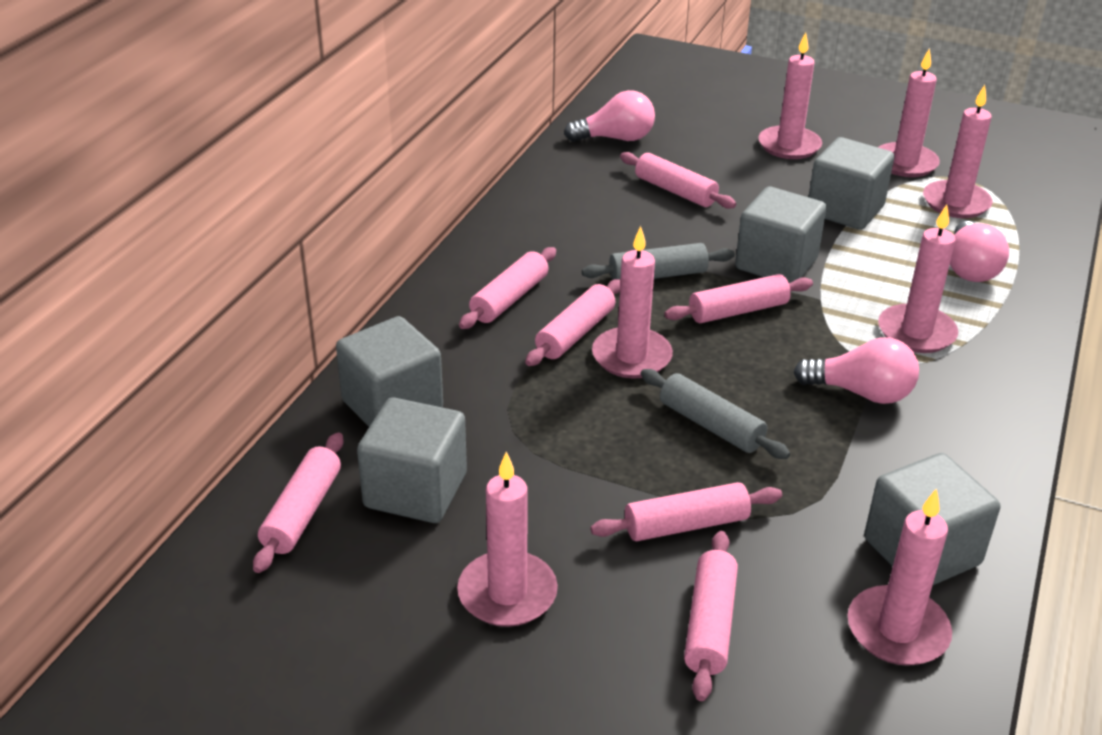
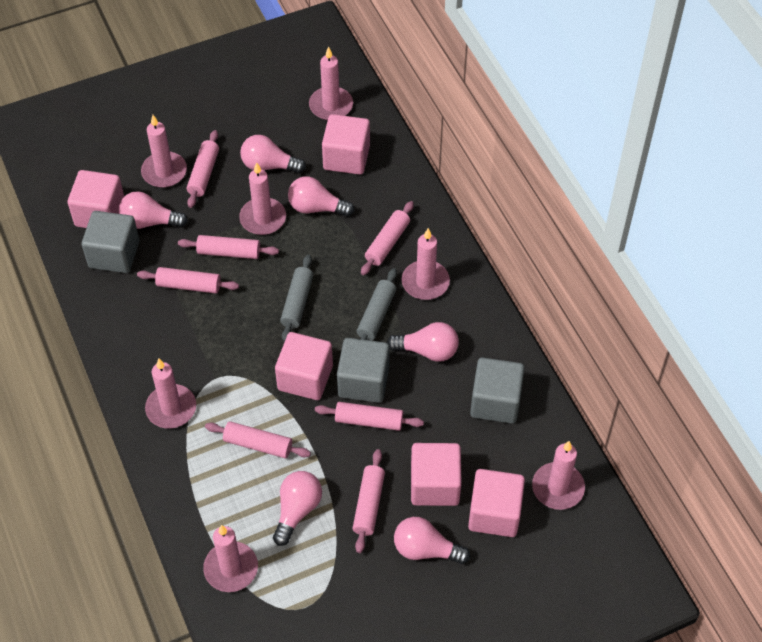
grey cube: 5 -> 3
pink cube: 0 -> 5
pink light bulb: 3 -> 6

